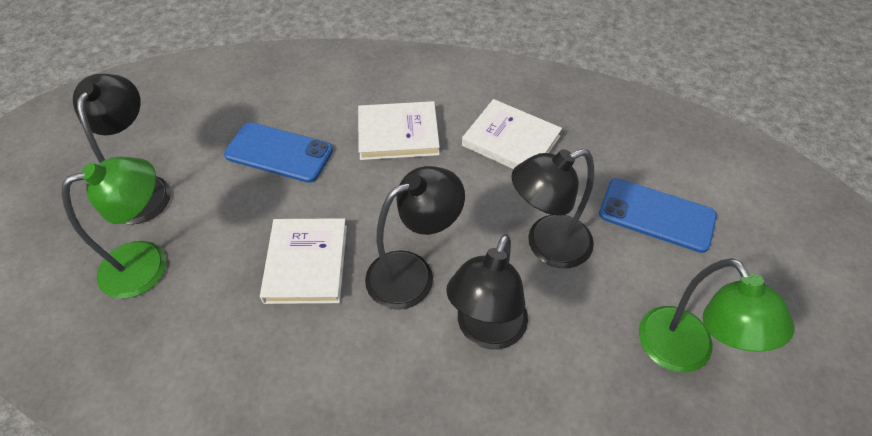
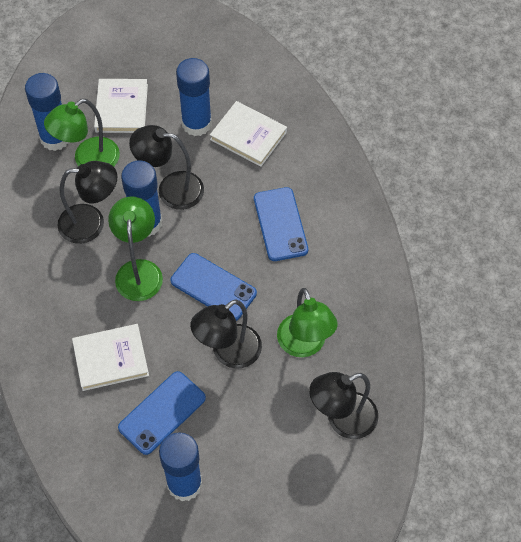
blue glue stick: 0 -> 4
blue phone: 2 -> 3
green lamp: 2 -> 3

